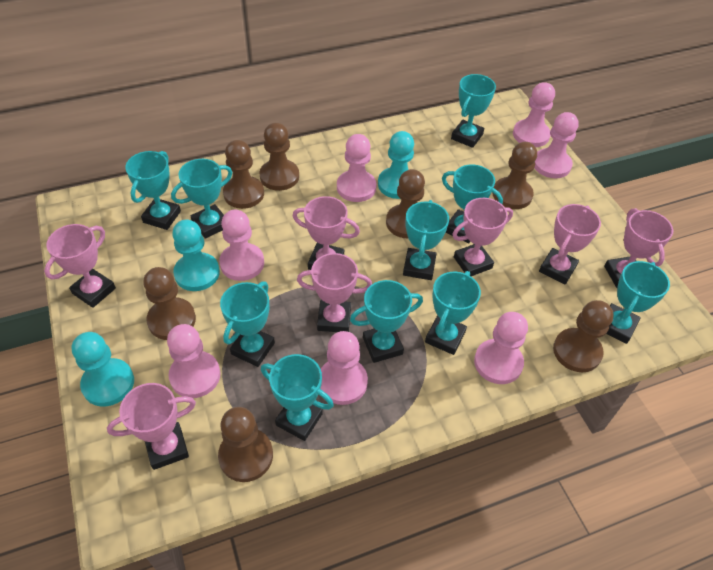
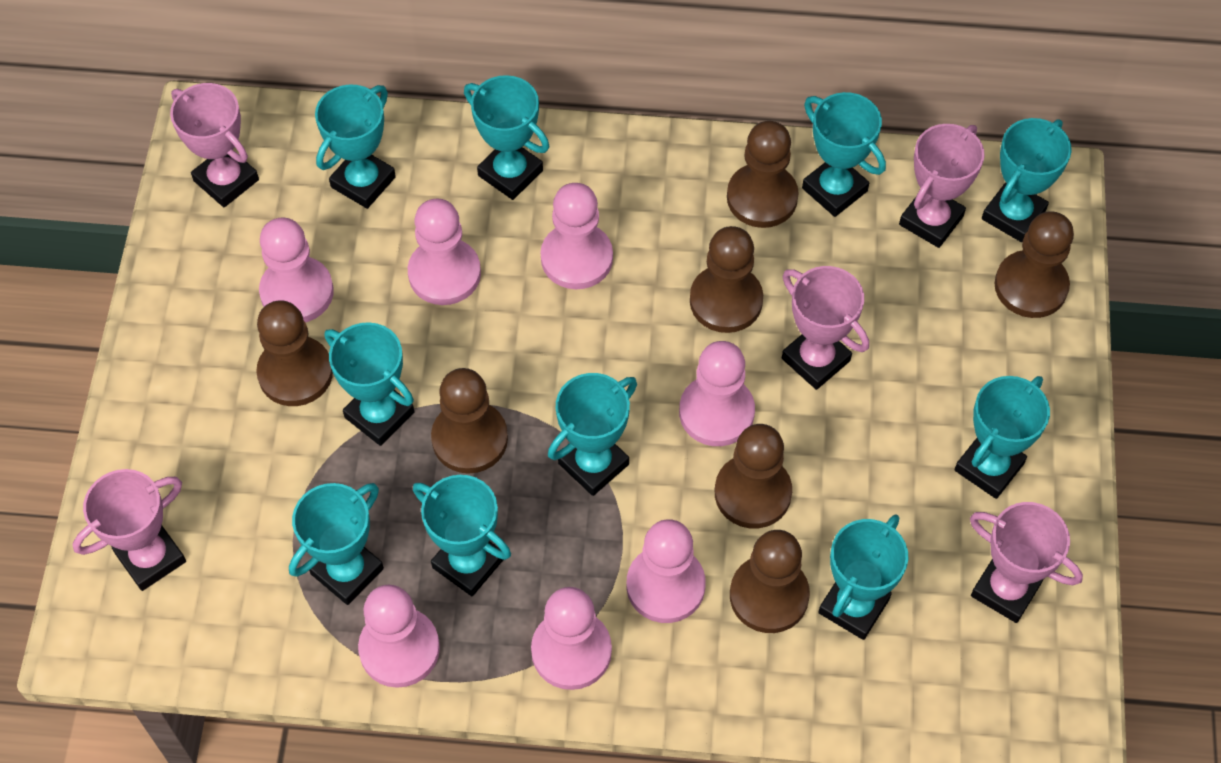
pink trophy: 7 -> 5
turquoise pawn: 3 -> 0

